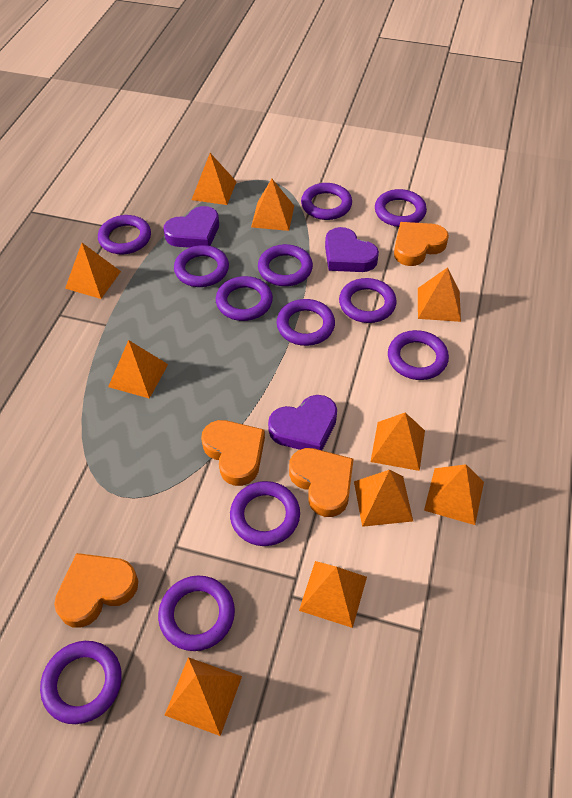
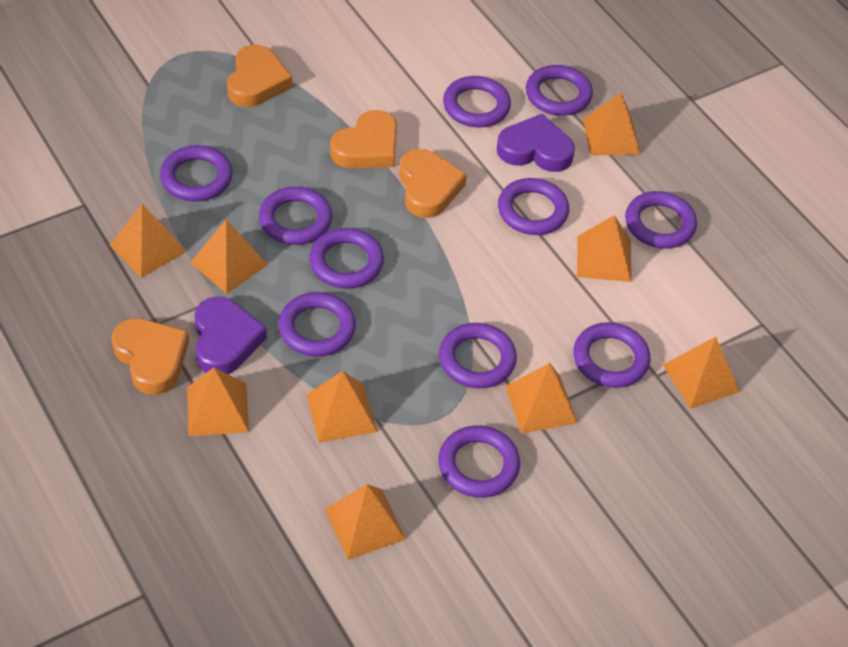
orange pyramid: 10 -> 9
purple heart: 3 -> 2
purple ring: 12 -> 11

